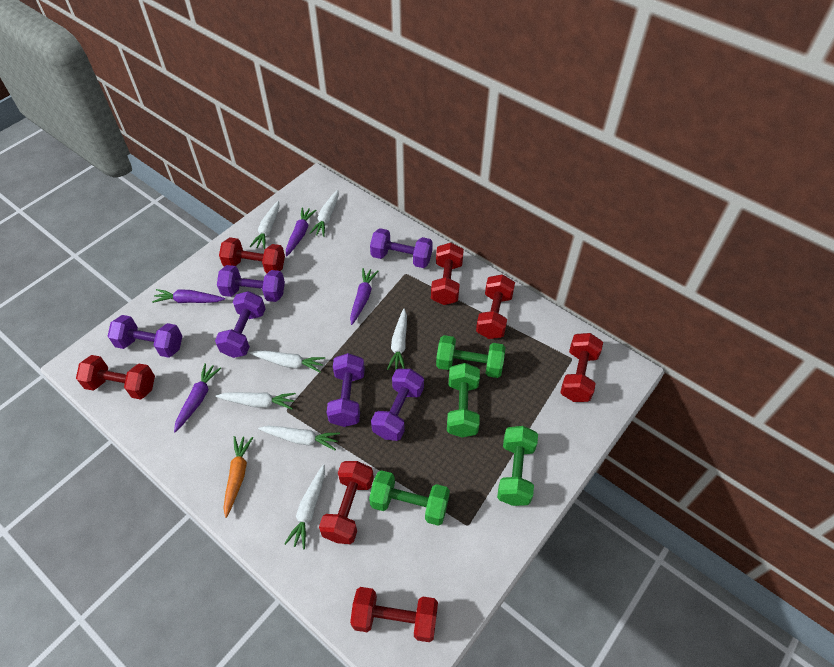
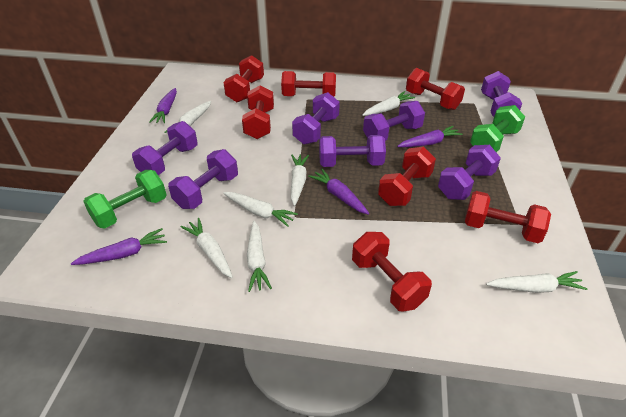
green dumbbell: 4 -> 2
orange carrot: 1 -> 0
purple dumbbell: 6 -> 7

